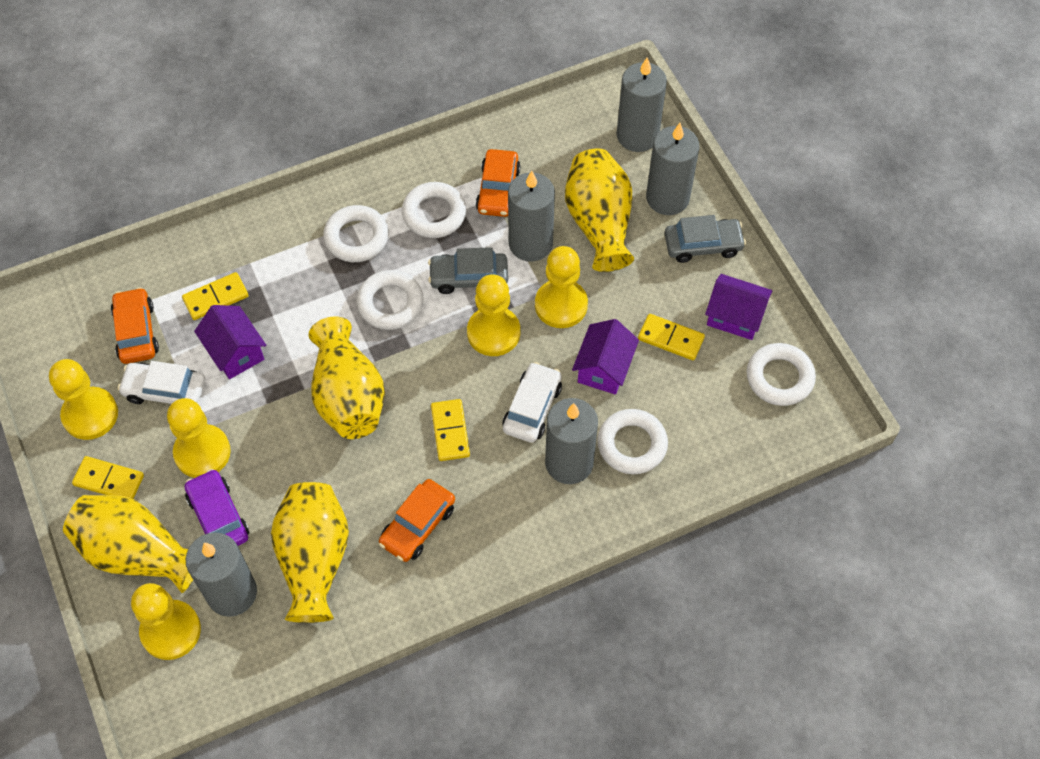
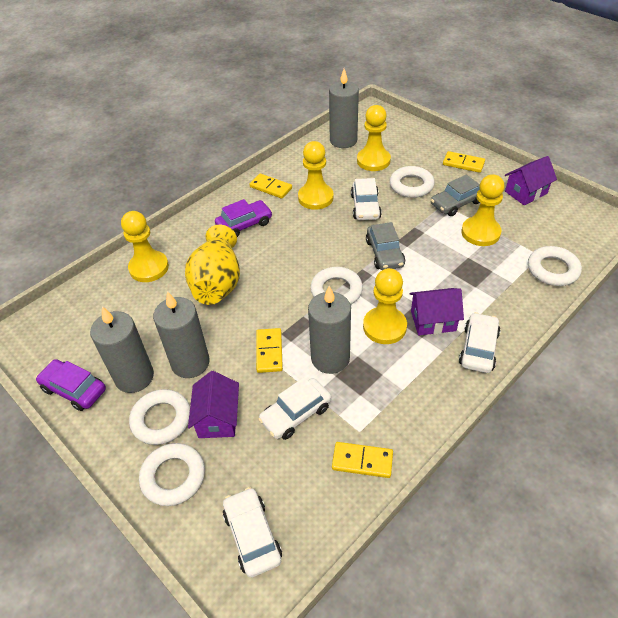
grey candle: 5 -> 4
orange car: 3 -> 0
purple car: 1 -> 2
white car: 2 -> 4
yellow vase: 4 -> 1

